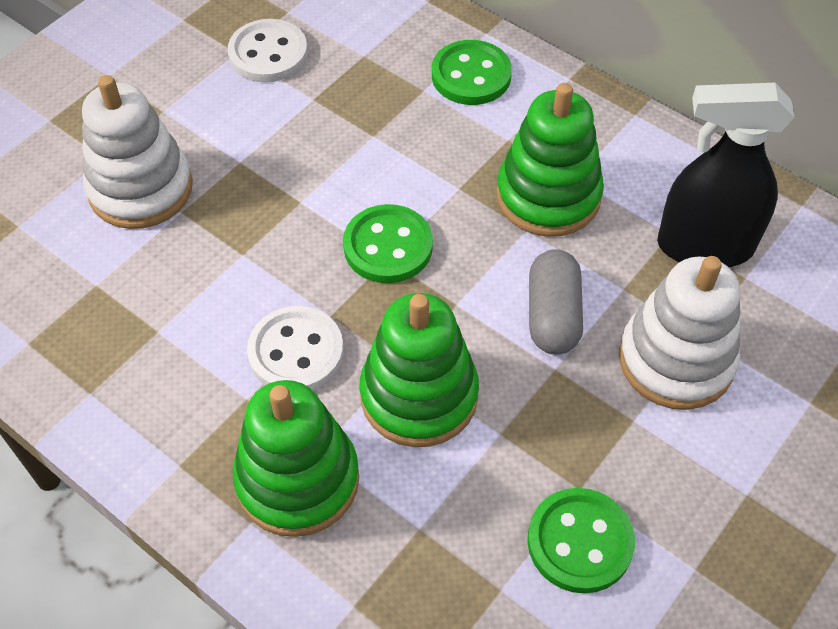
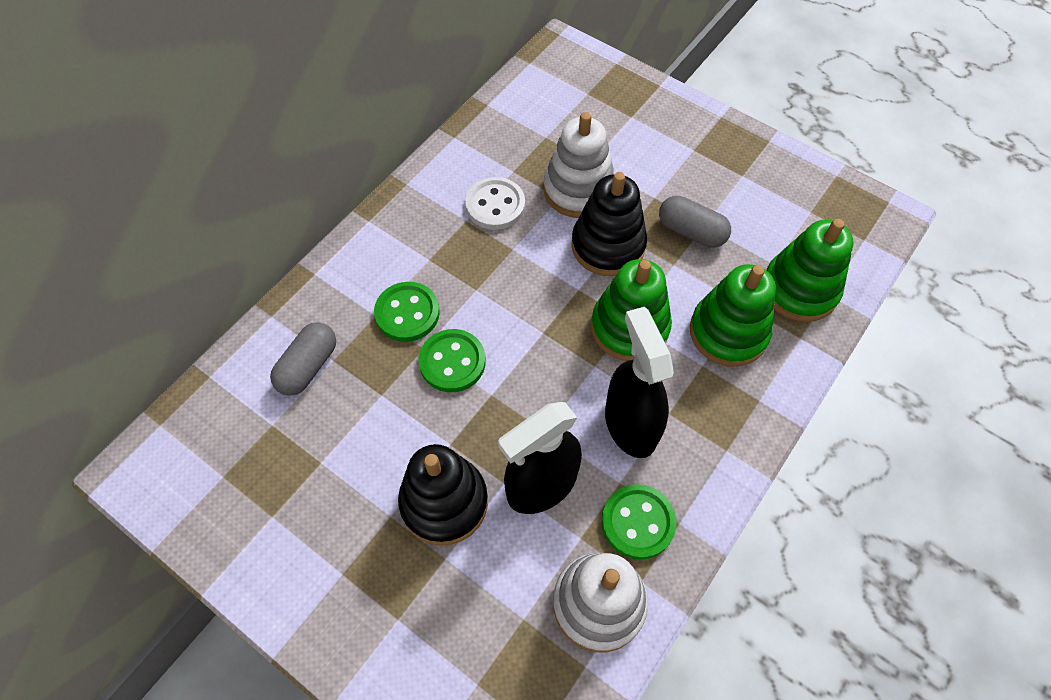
black spray bottle: 1 -> 2
black stacking toy: 0 -> 2
grey capsule: 1 -> 2
white button: 2 -> 1

